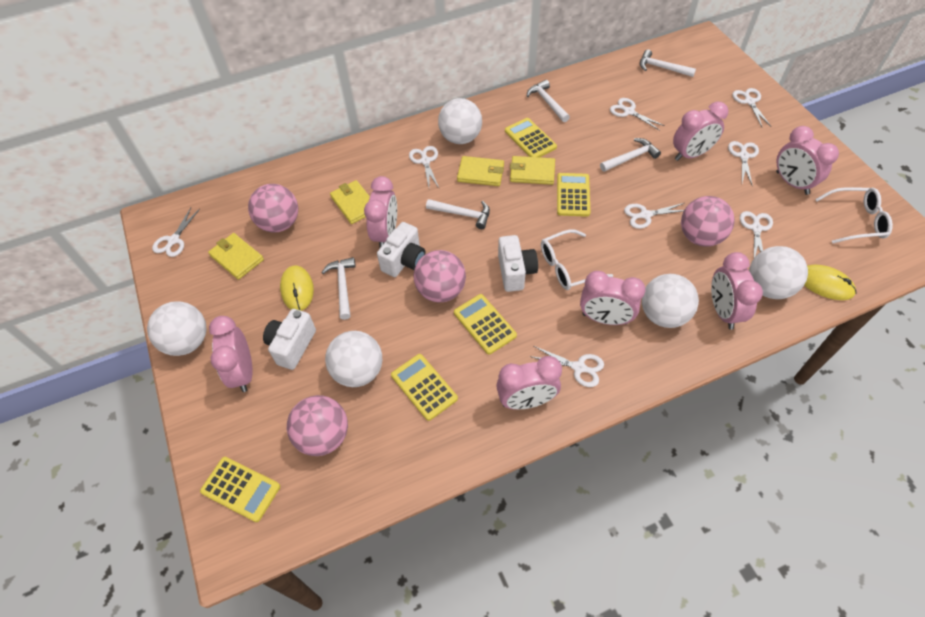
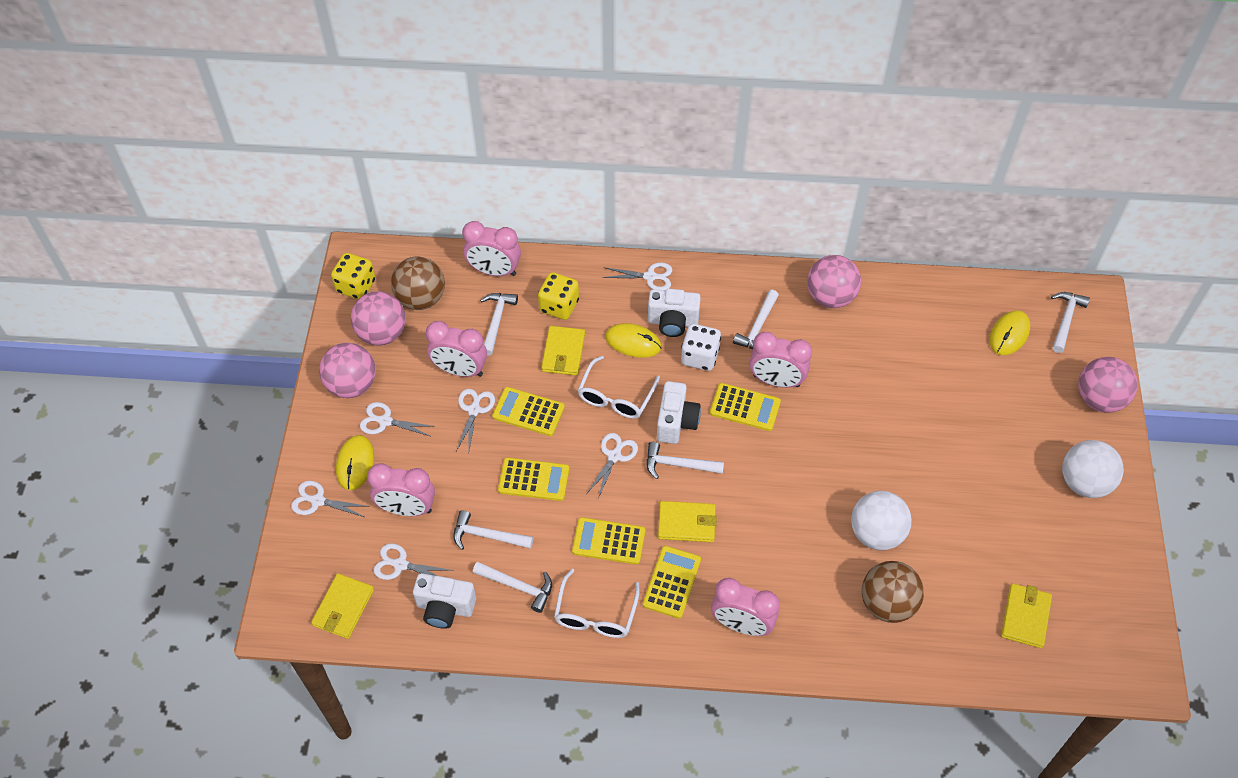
brown ball: 0 -> 2
pink clock: 7 -> 5
white ball: 5 -> 2
white dice: 0 -> 1
white hammer: 5 -> 6
white scissors: 8 -> 6
yellow dice: 0 -> 2
yellow mouse: 2 -> 3

